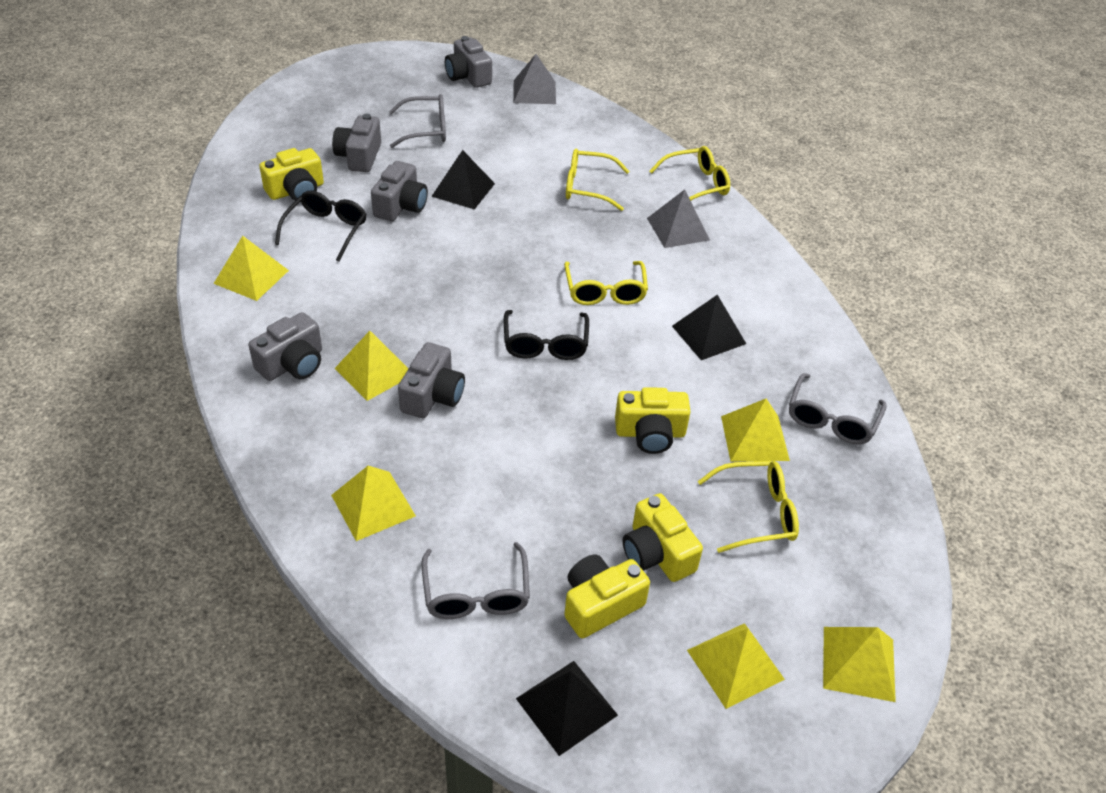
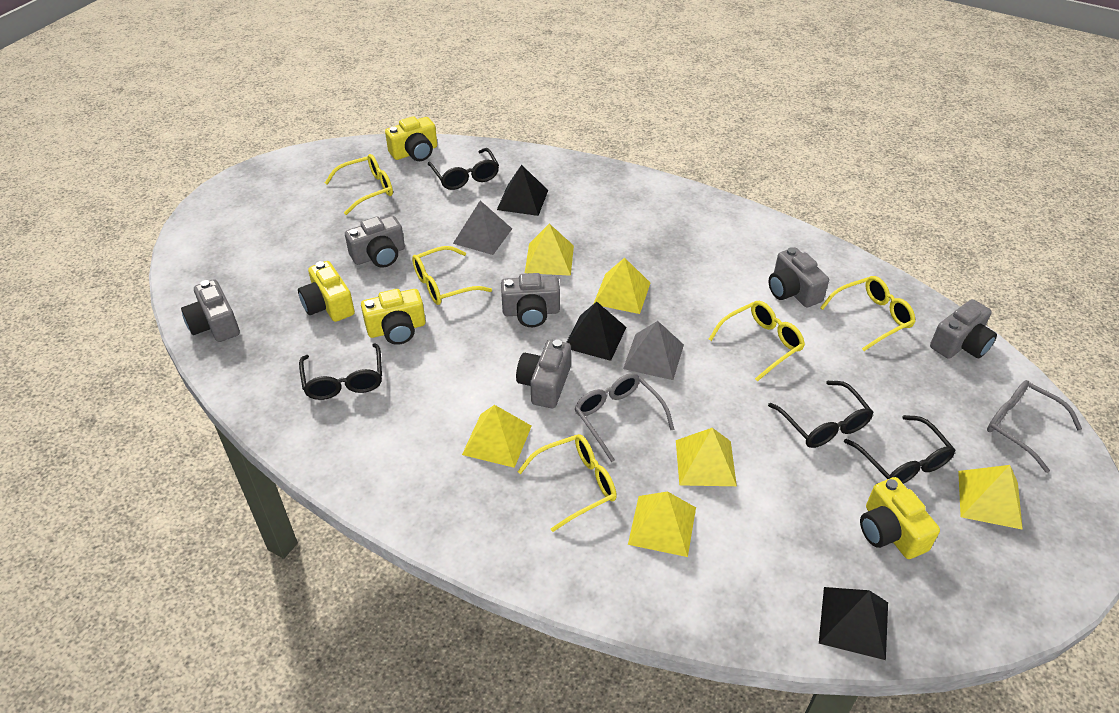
black glasses: 2 -> 4
grey camera: 5 -> 6
grey glasses: 3 -> 2
yellow glasses: 4 -> 5

